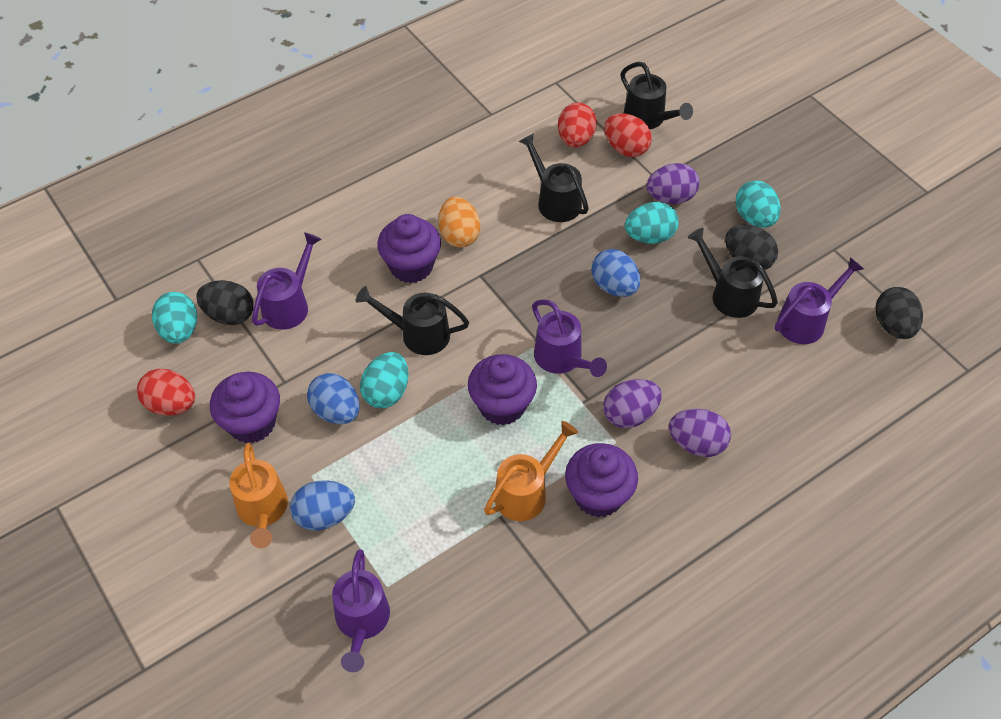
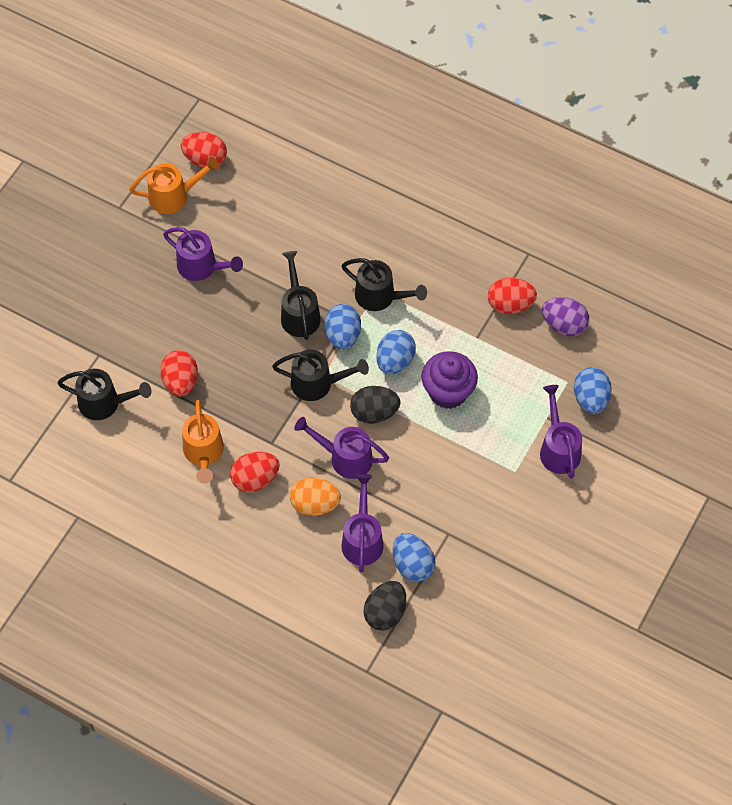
black egg: 3 -> 2
blue egg: 3 -> 4
purple cupcake: 4 -> 1
purple egg: 3 -> 1
red egg: 3 -> 4
turquoise egg: 4 -> 0

